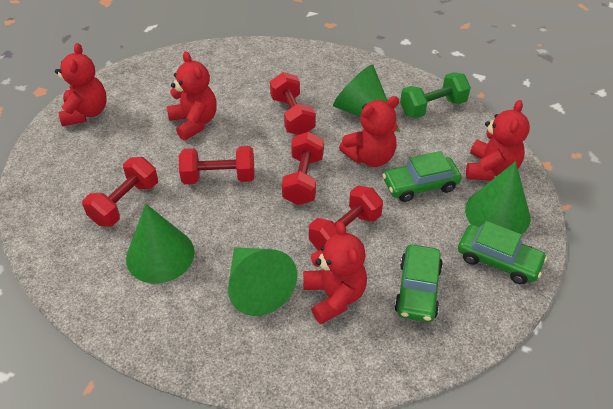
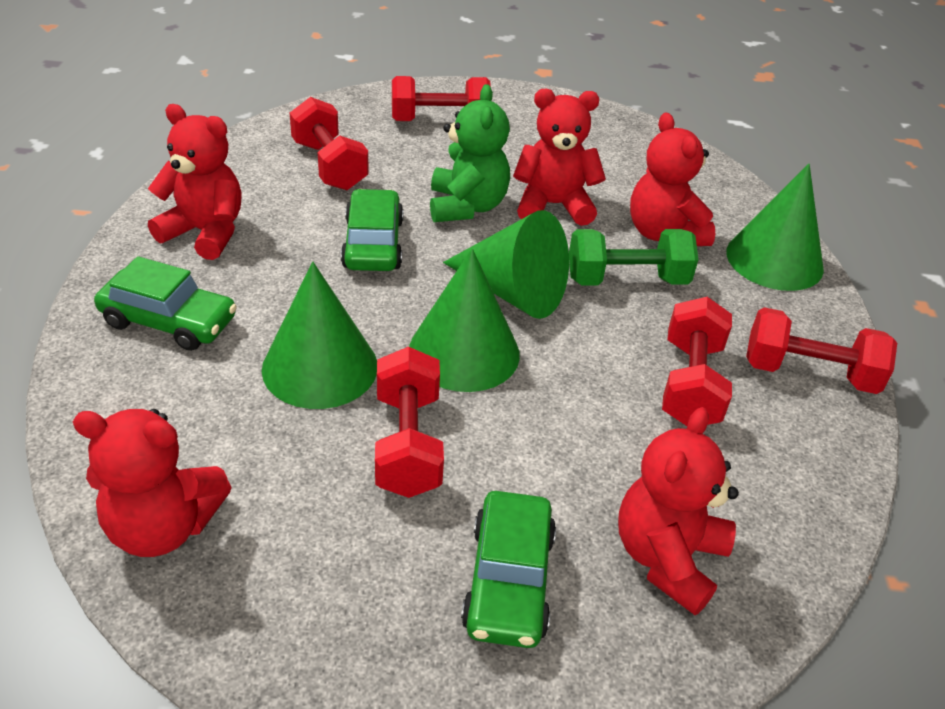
green teddy bear: 0 -> 1

